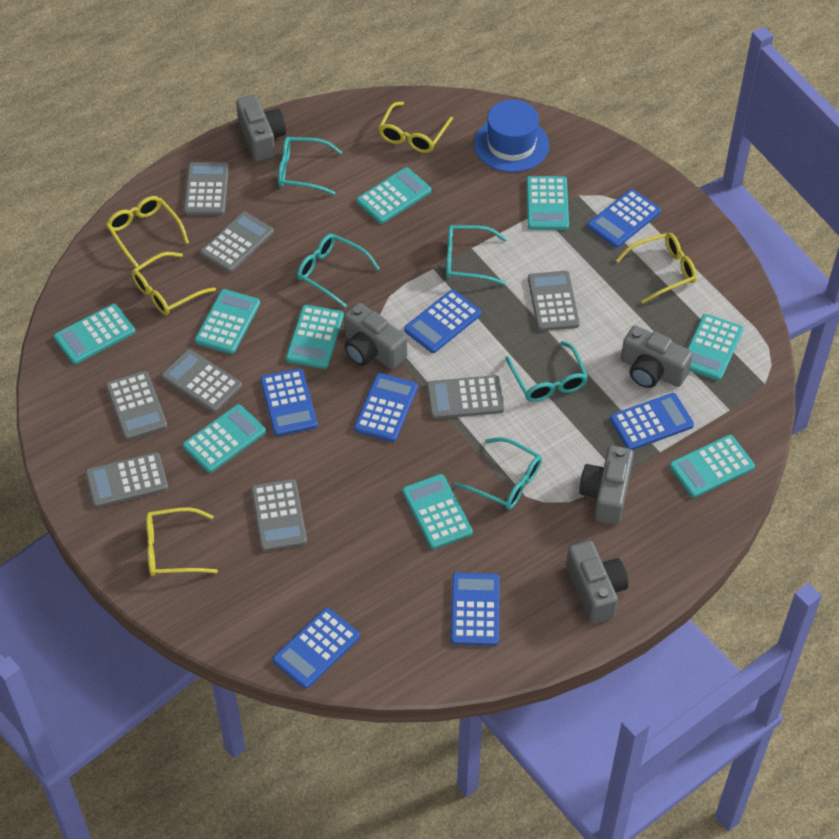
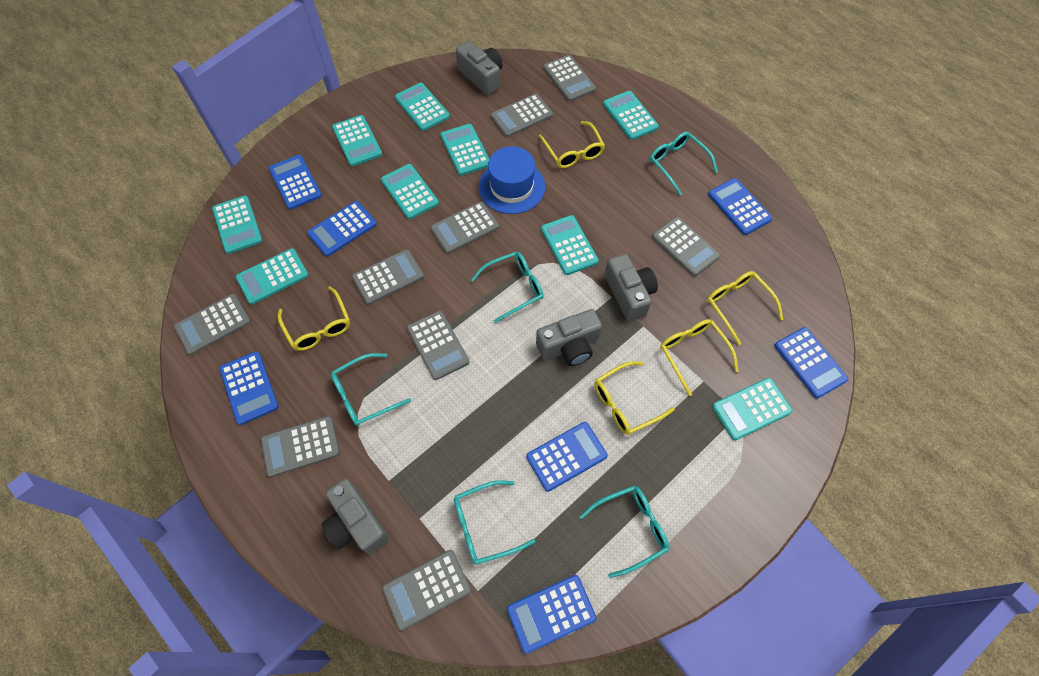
grey calculator: 8 -> 9
grey camera: 5 -> 4

